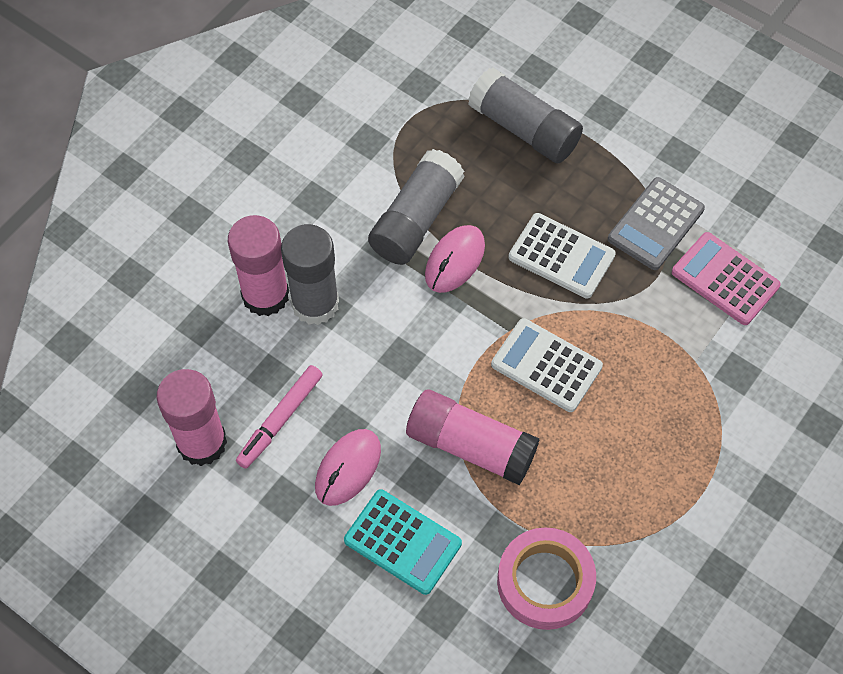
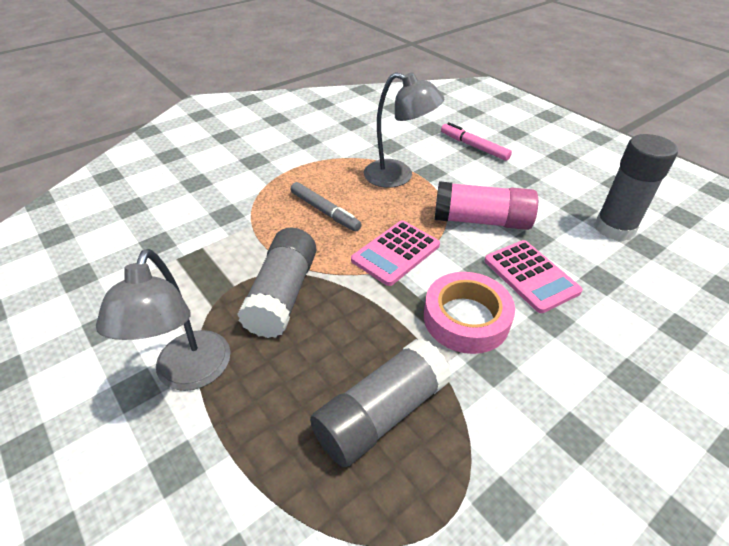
grey calculator: 1 -> 0
grey lamp: 0 -> 2
grey marker: 0 -> 1
pink calculator: 1 -> 2
pink glue stick: 3 -> 1
pink mouse: 2 -> 0
turquoise calculator: 1 -> 0
white calculator: 2 -> 0

